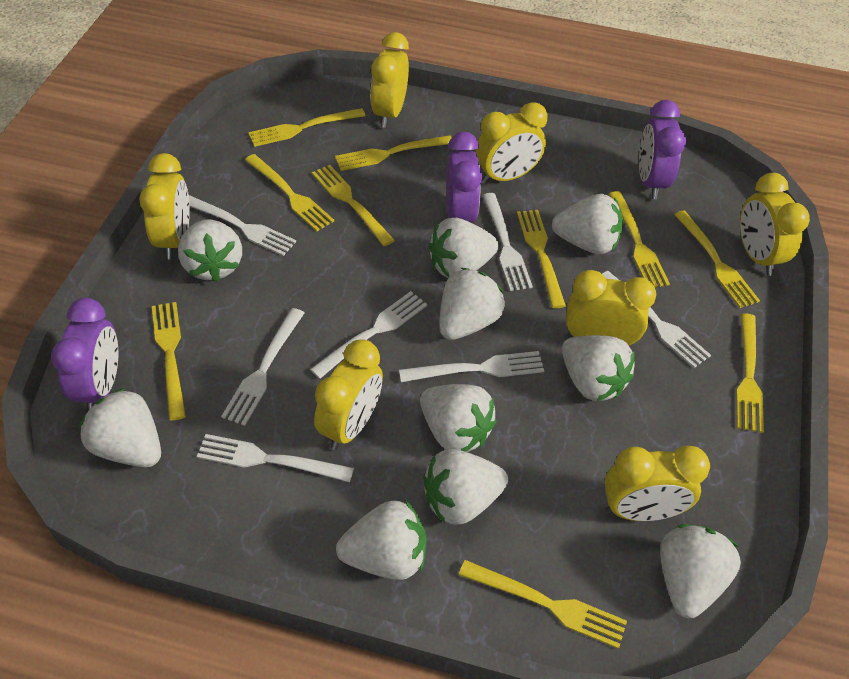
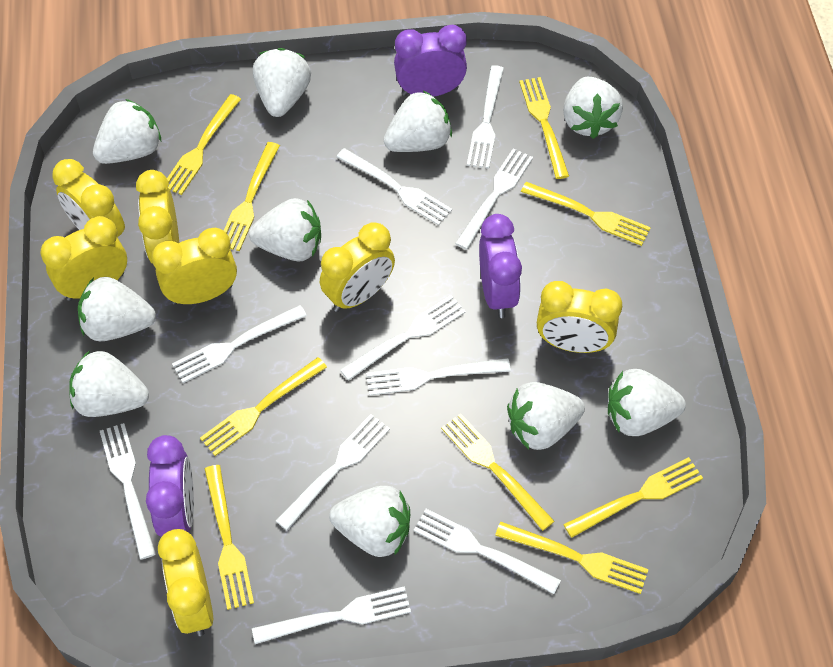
white fork: 7 -> 10
yellow fork: 10 -> 9

